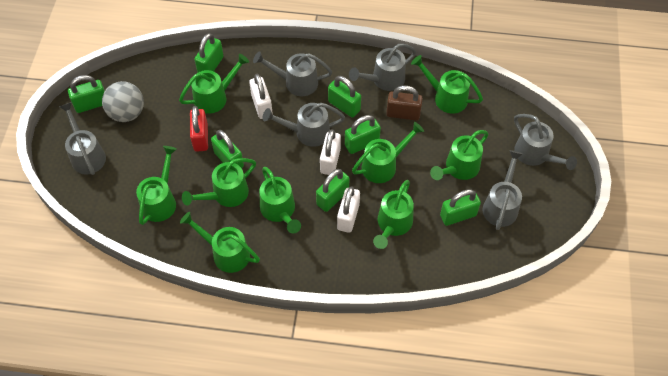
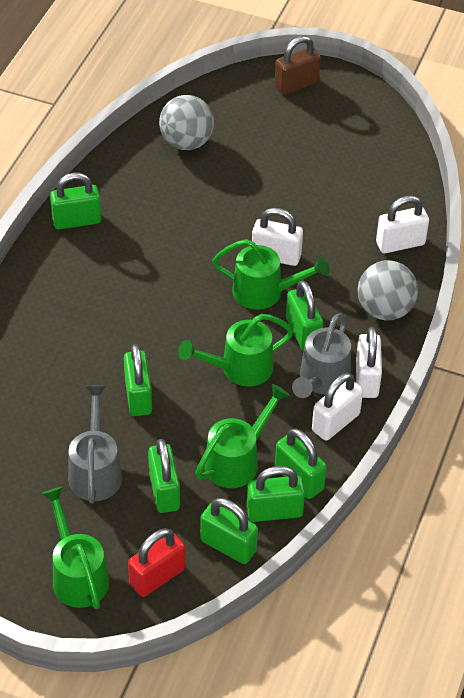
green watering can: 9 -> 4
grey ball: 1 -> 2
grey watering can: 6 -> 2
white padlock: 3 -> 4

